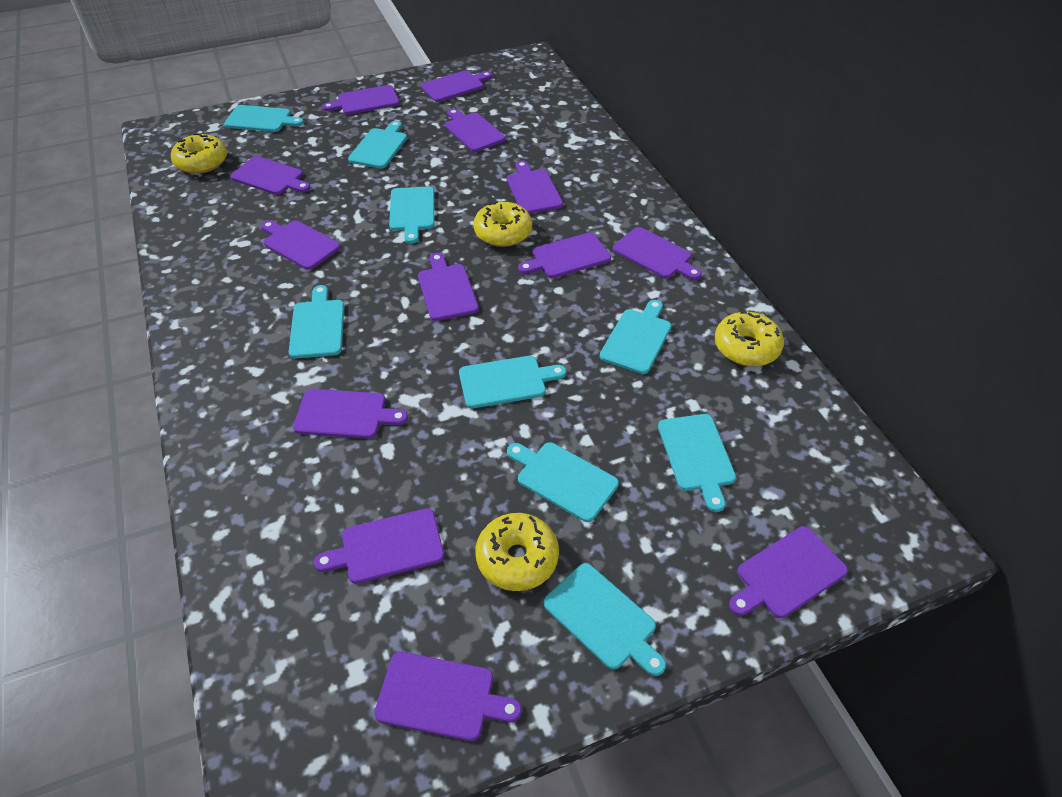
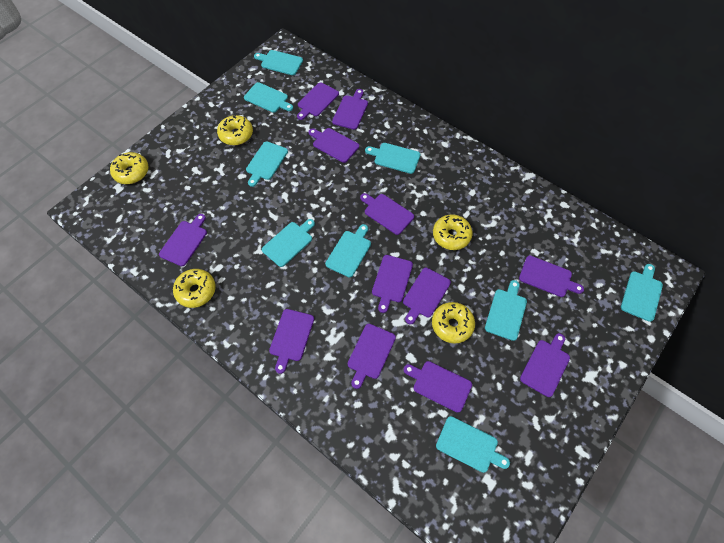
purple cutting board: 13 -> 12
yellow donut: 4 -> 5

